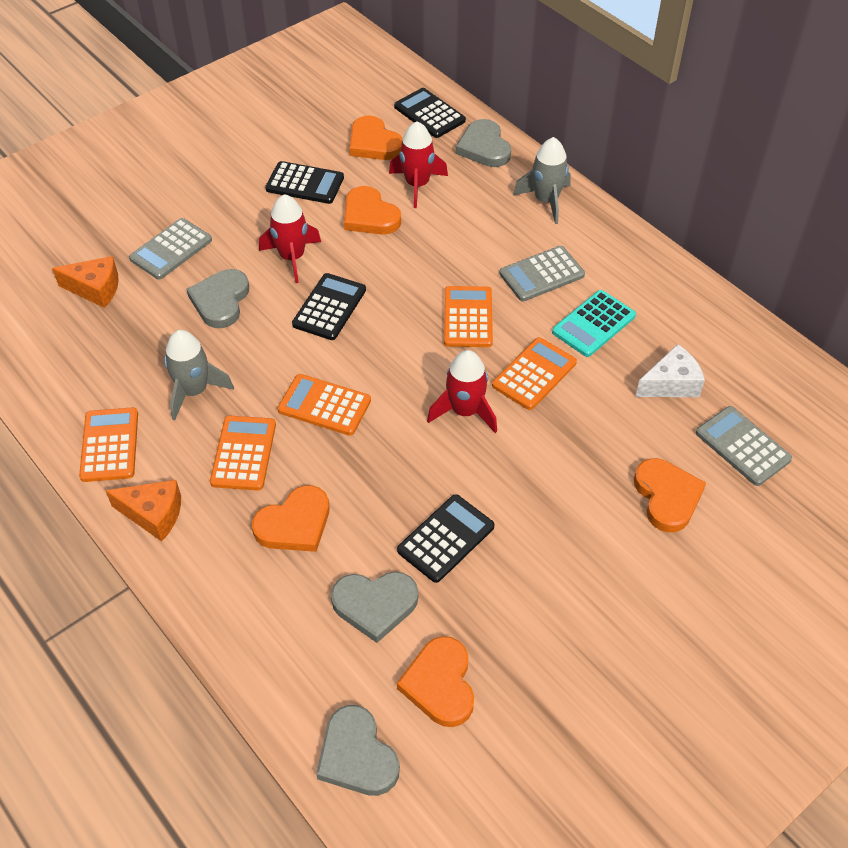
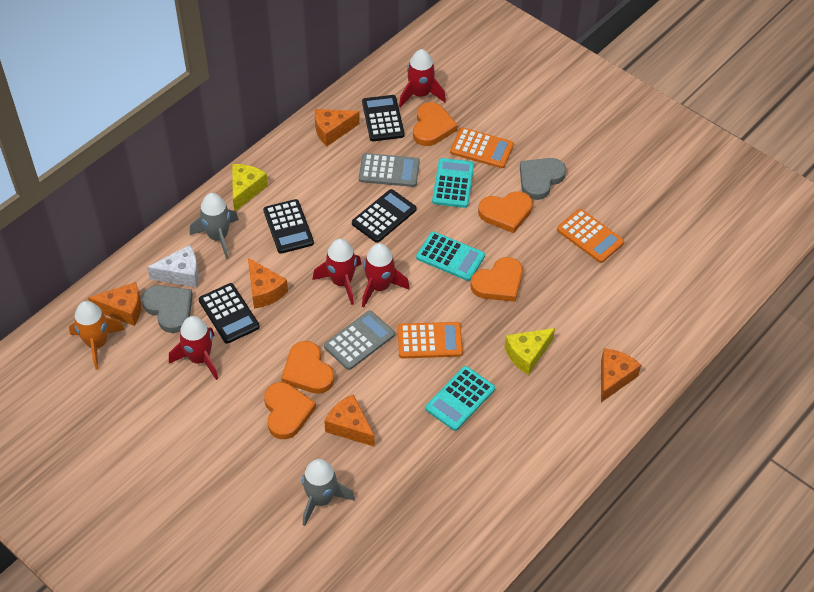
grey calculator: 3 -> 2
grey heart: 4 -> 2
orange calculator: 5 -> 3
orange cheese: 2 -> 5
orange rocket: 0 -> 1
red rocket: 3 -> 4
turquoise calculator: 1 -> 3
yellow cheese: 0 -> 2

